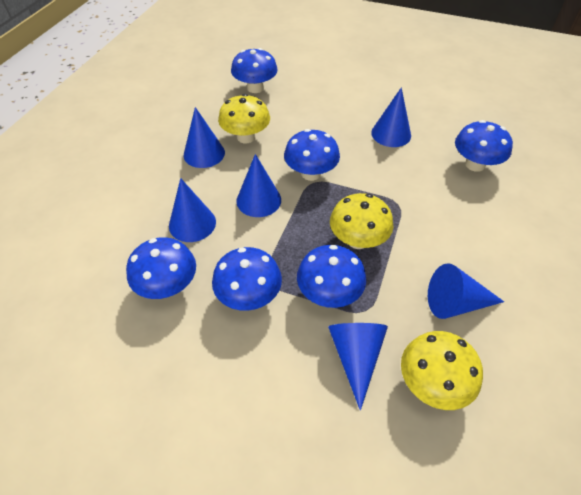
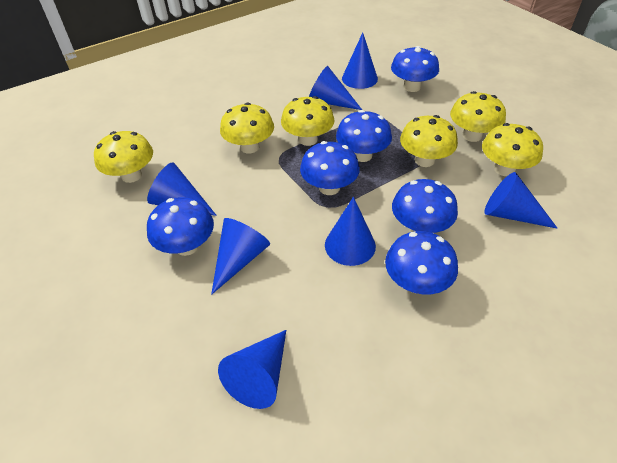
blue cone: 6 -> 7
yellow mushroom: 3 -> 6

